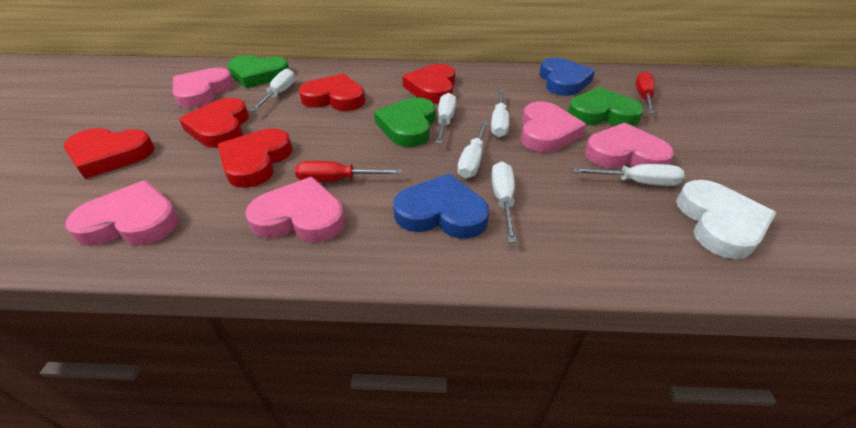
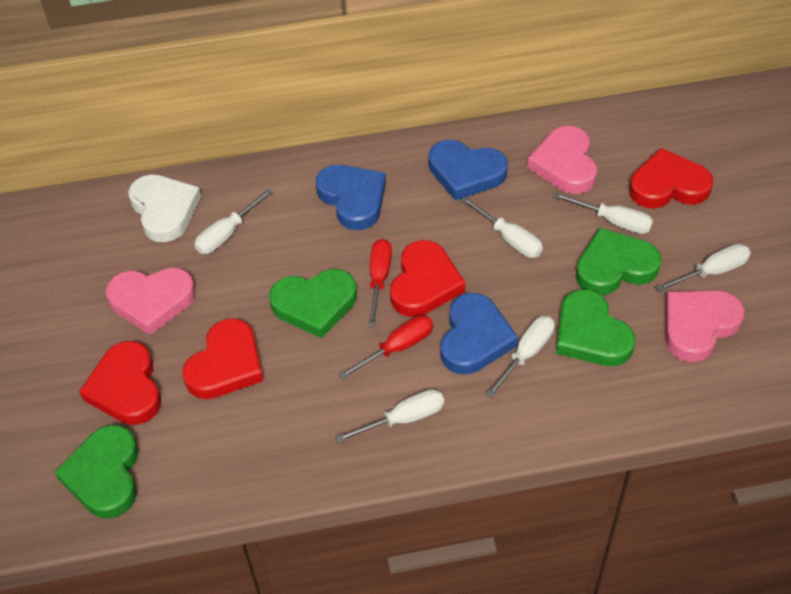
blue heart: 2 -> 3
green heart: 3 -> 4
pink heart: 5 -> 3
red heart: 5 -> 4

